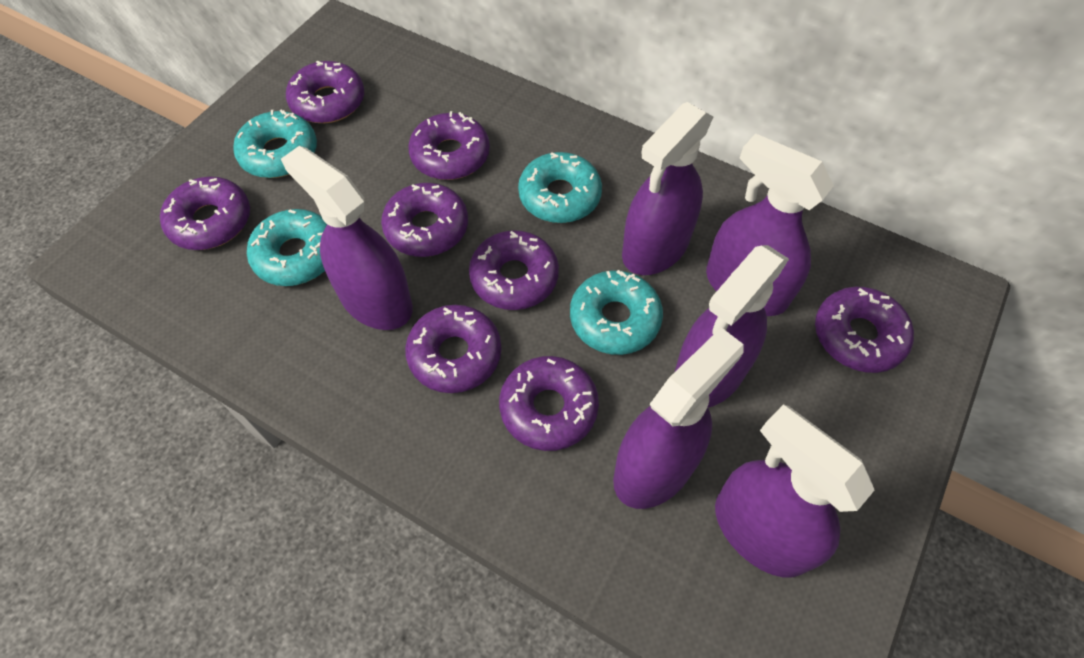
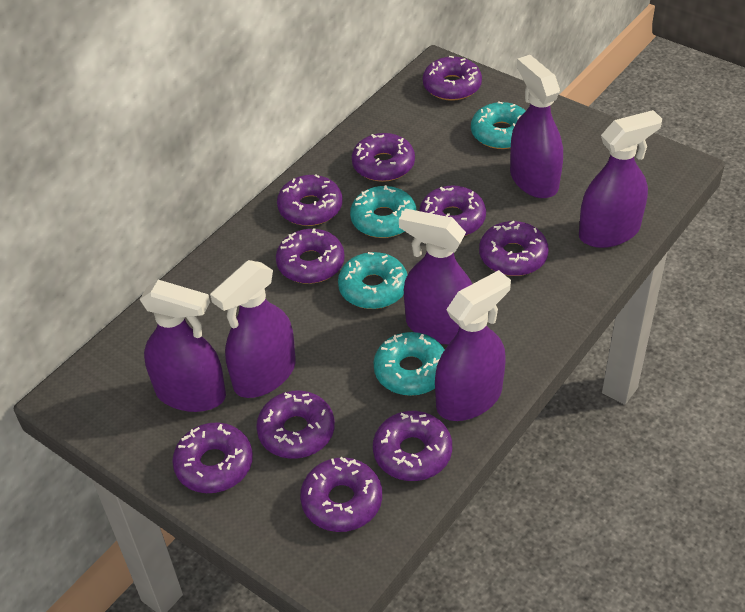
purple donut: 8 -> 10

